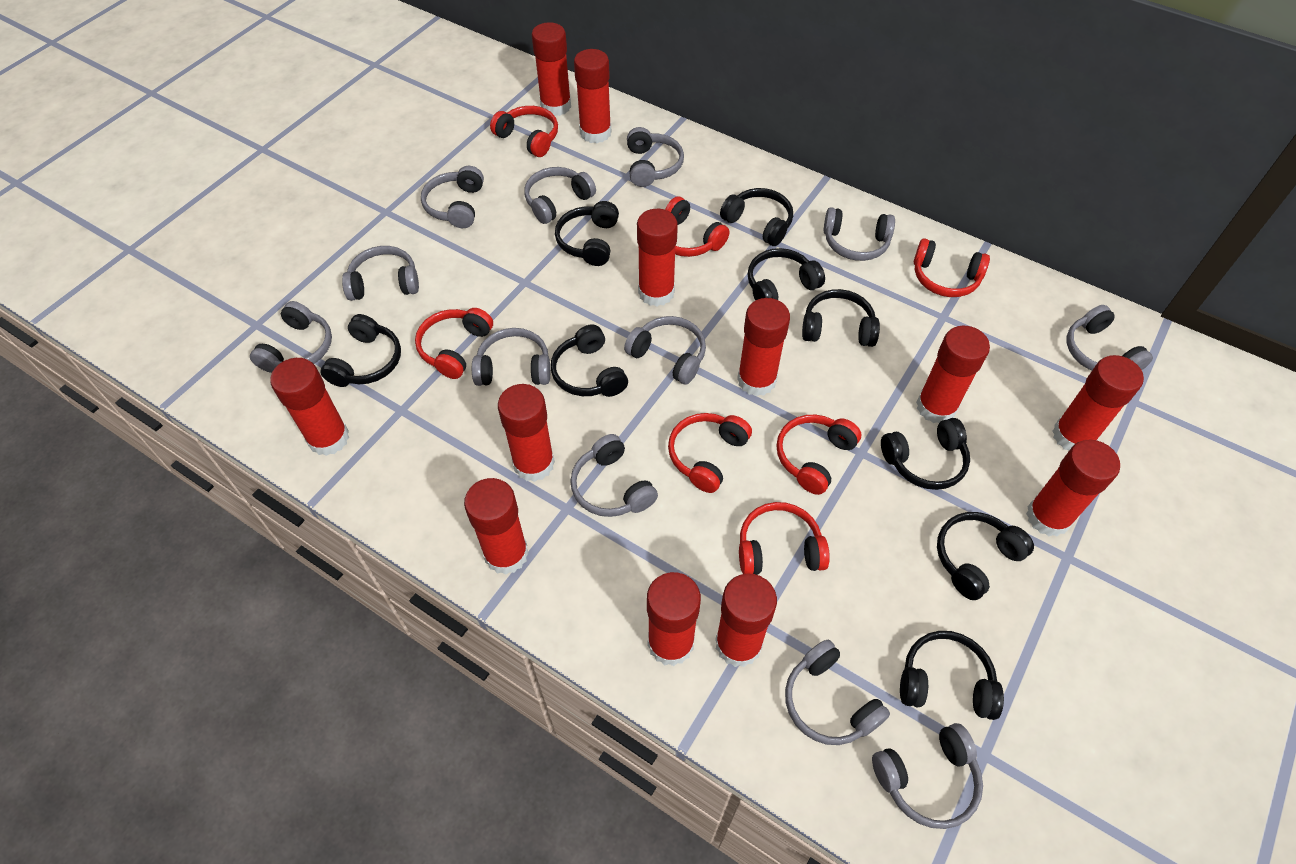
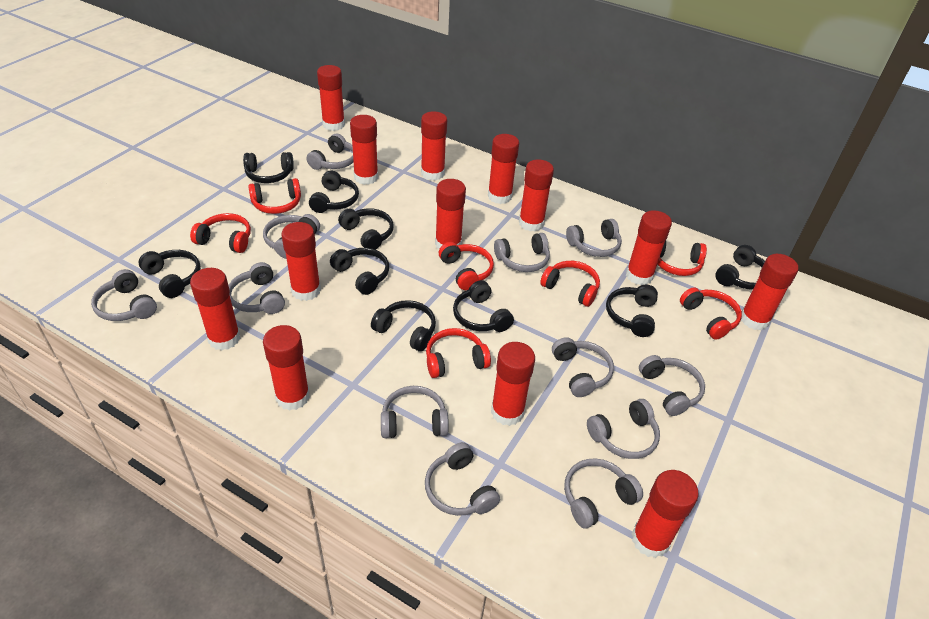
red glue stick: 12 -> 13

